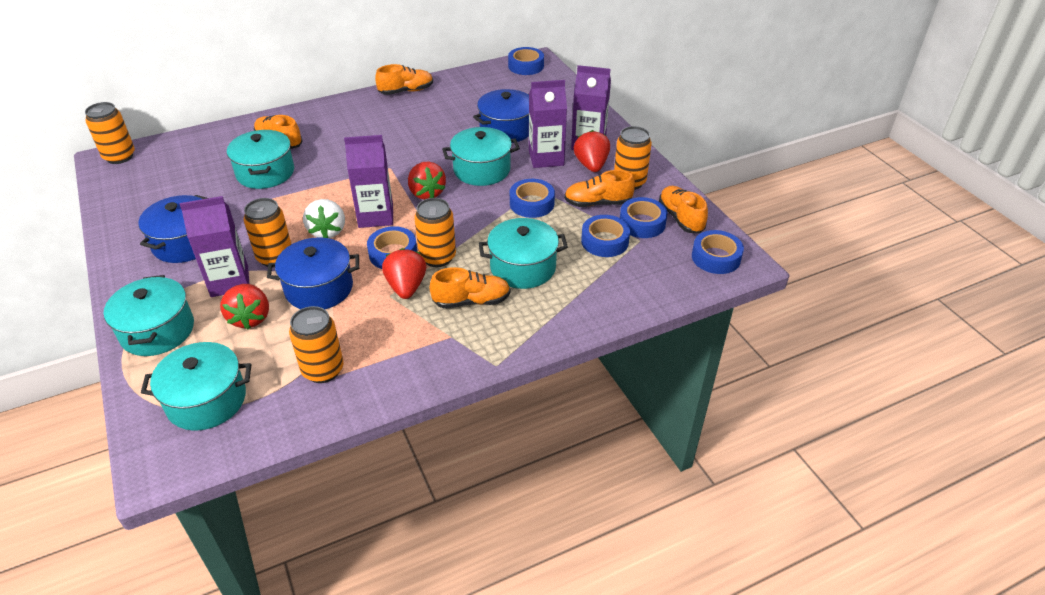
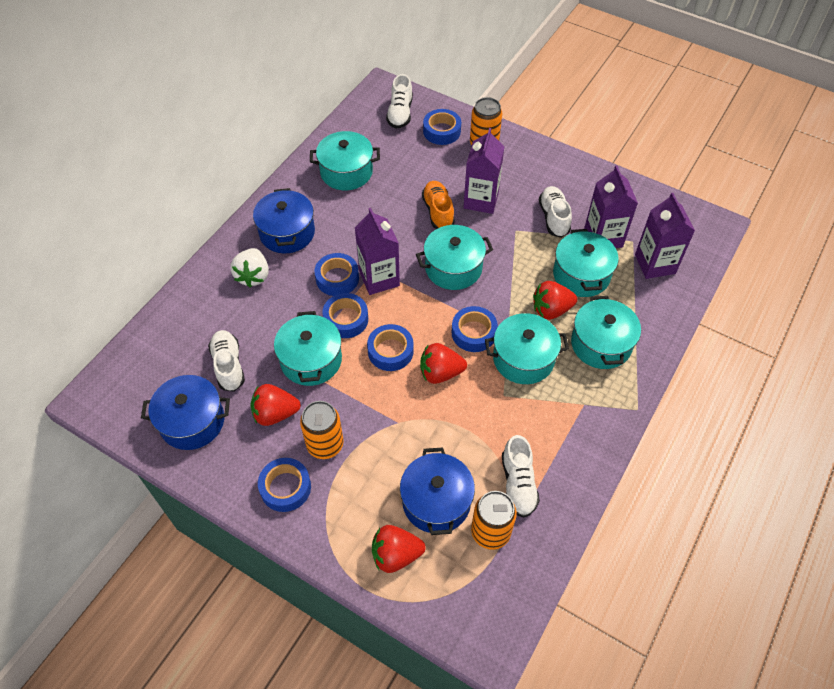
orange can: 5 -> 3
orange shoe: 5 -> 1
turquoise pot: 5 -> 6
white shoe: 0 -> 4

